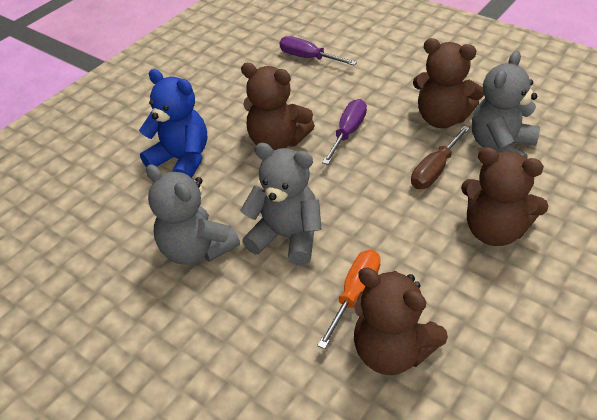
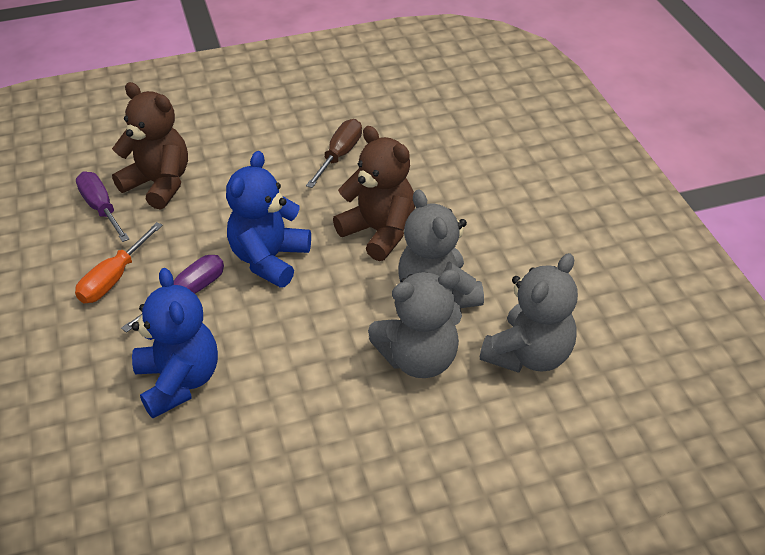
blue teddy bear: 1 -> 2
brown teddy bear: 4 -> 2

